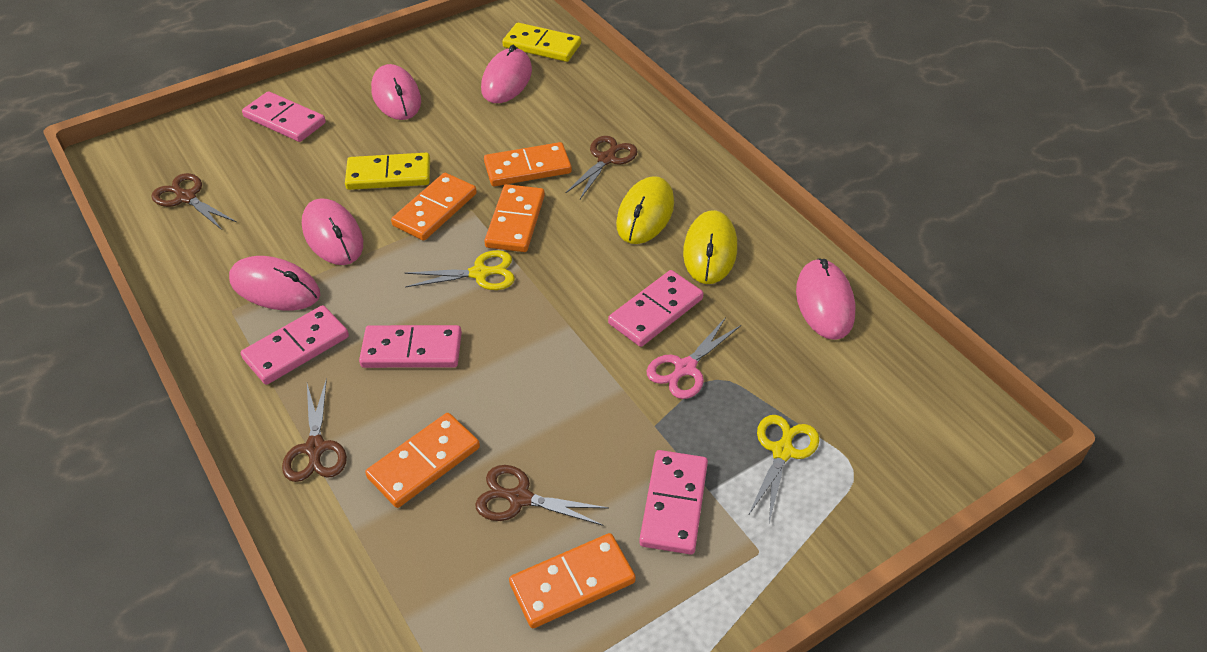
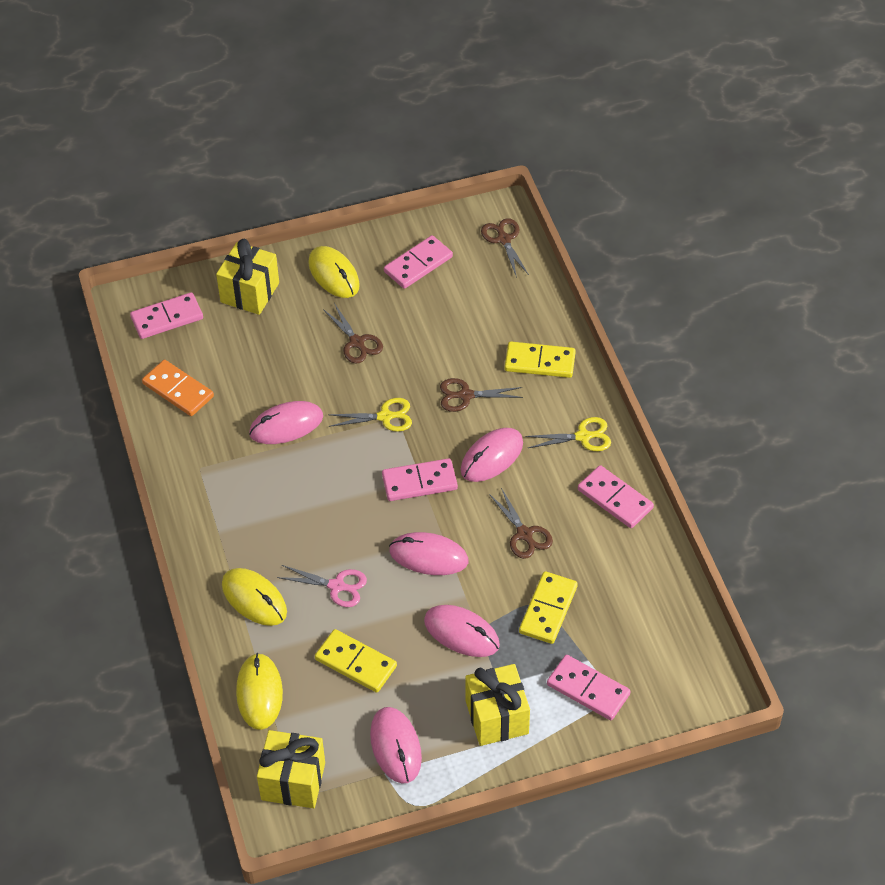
orange domino: 5 -> 1
yellow domino: 2 -> 3
yellow gift: 0 -> 3
yellow mouse: 2 -> 3

